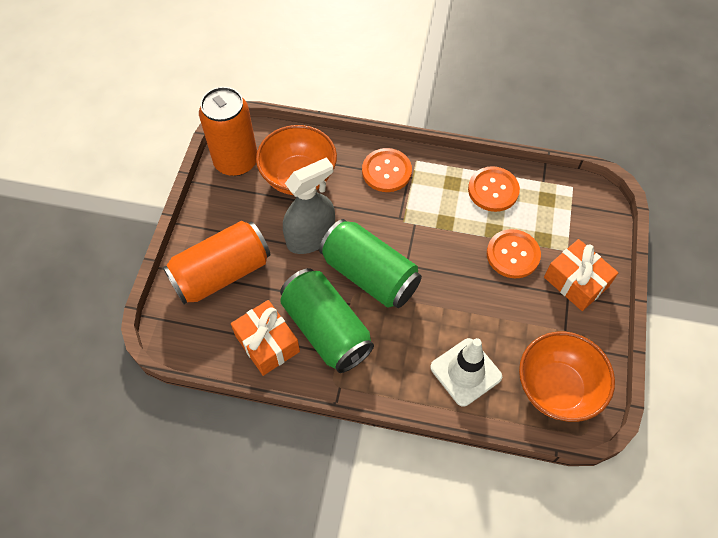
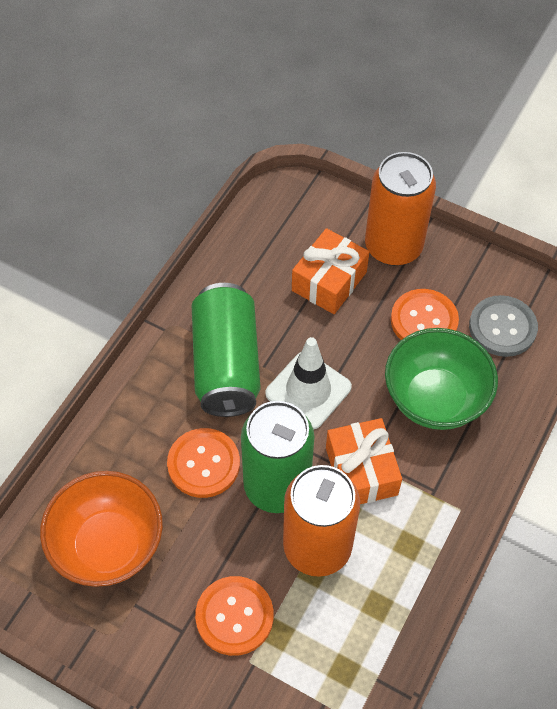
green bowl: 0 -> 1
grey button: 0 -> 1
grey spray bottle: 1 -> 0
orange bowl: 2 -> 1

